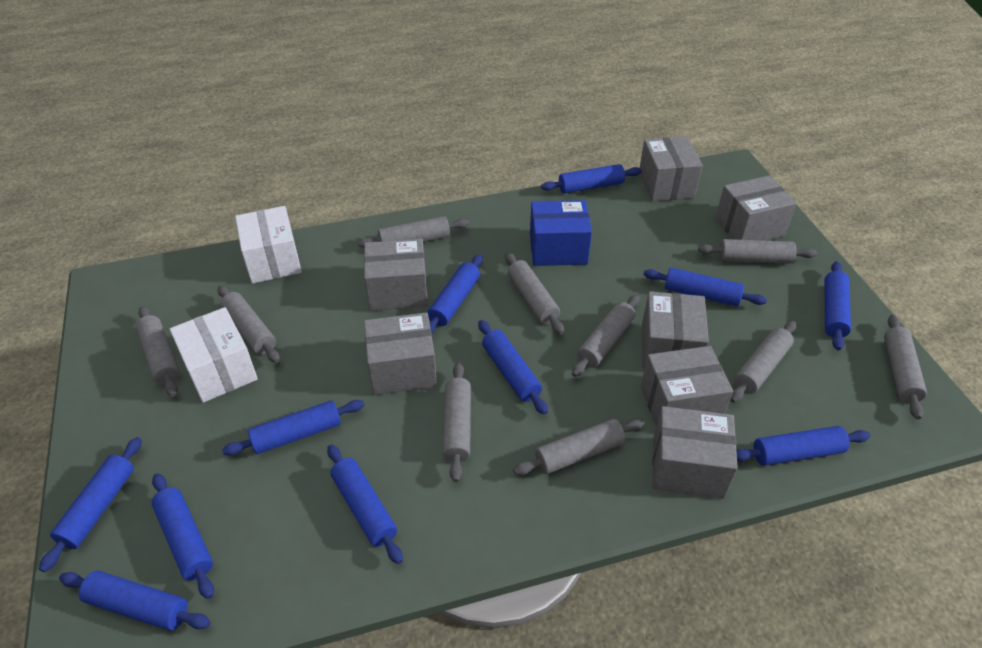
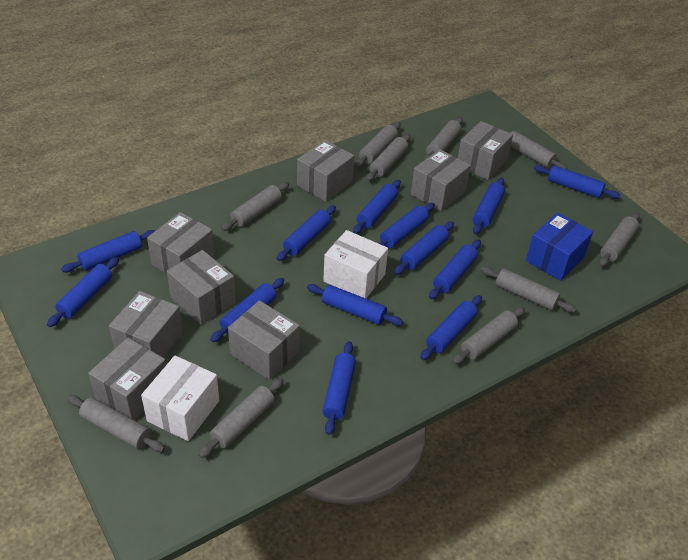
blue rolling pin: 11 -> 13
grey box: 7 -> 8

